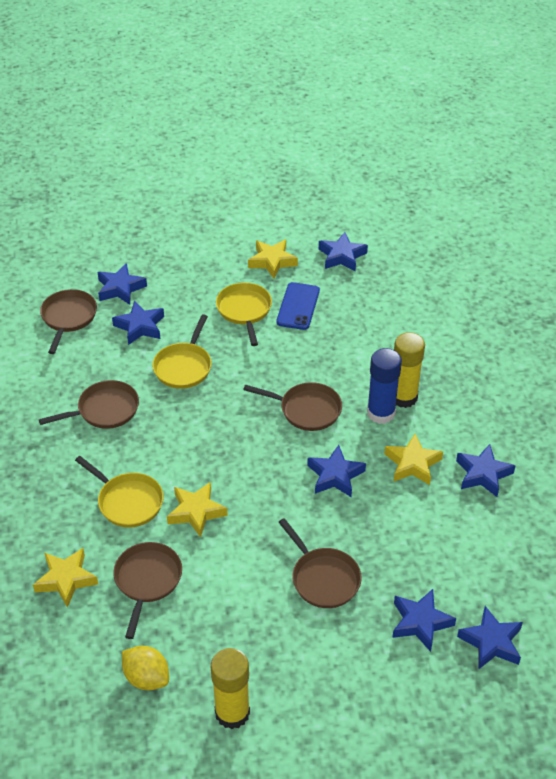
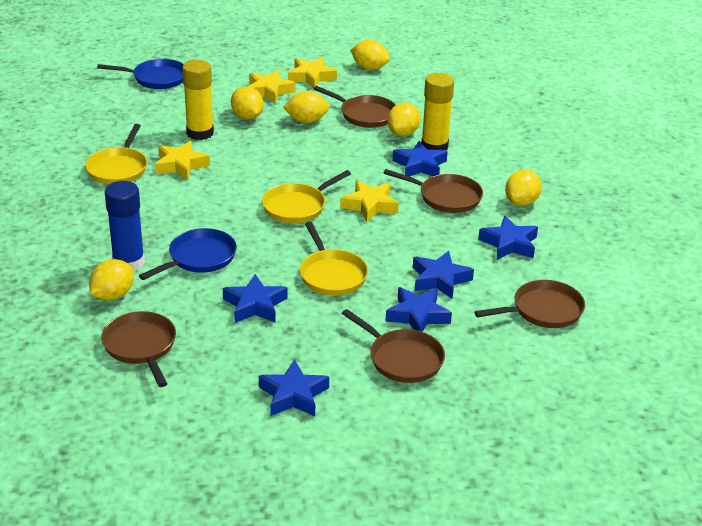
blue pan: 0 -> 2
blue phone: 1 -> 0
blue star: 7 -> 6
yellow lemon: 1 -> 6

